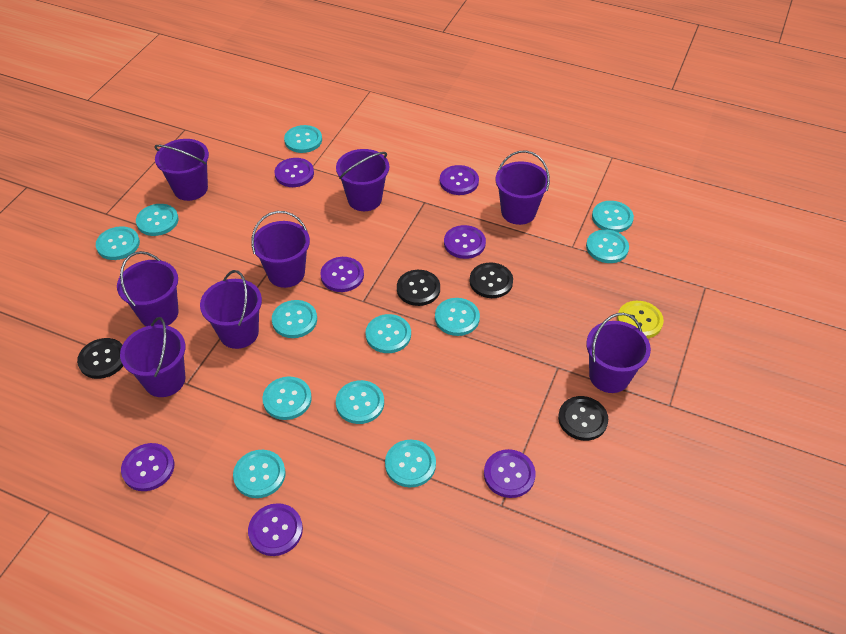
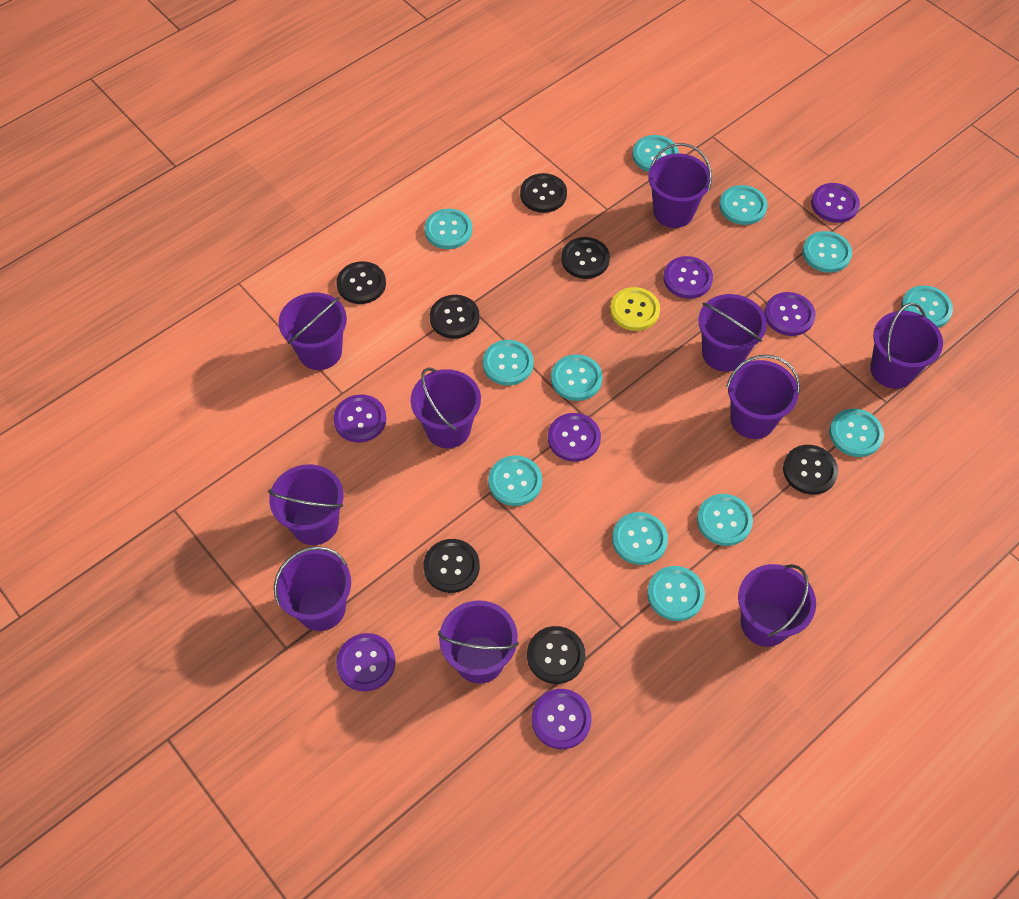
black button: 4 -> 7
purple bucket: 8 -> 10

